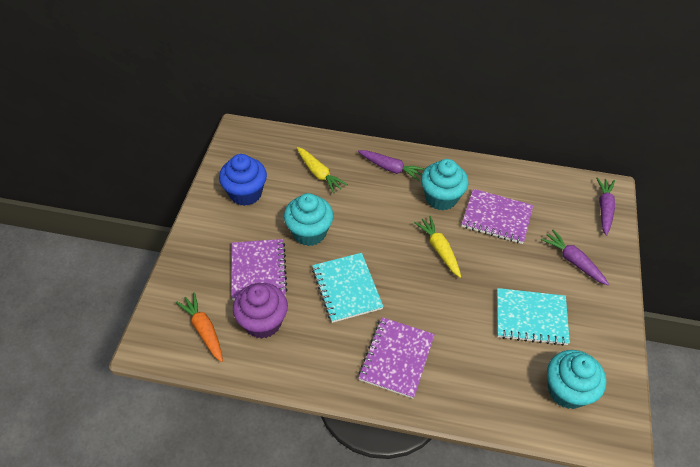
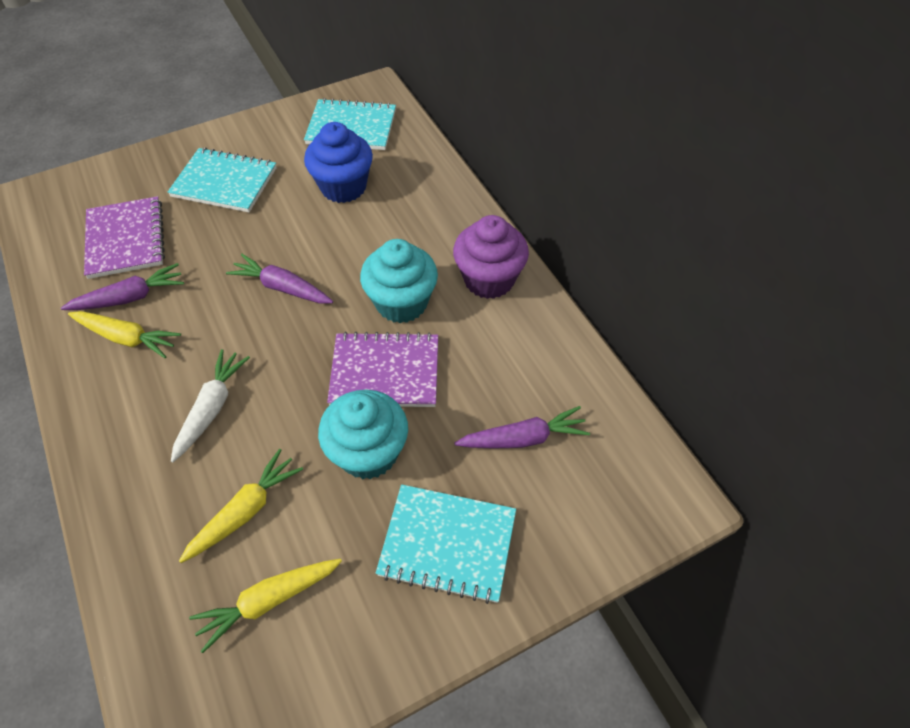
orange carrot: 1 -> 0
purple notebook: 3 -> 2
turquoise cupcake: 3 -> 2
turquoise notebook: 2 -> 3
white carrot: 0 -> 1
yellow carrot: 2 -> 3

